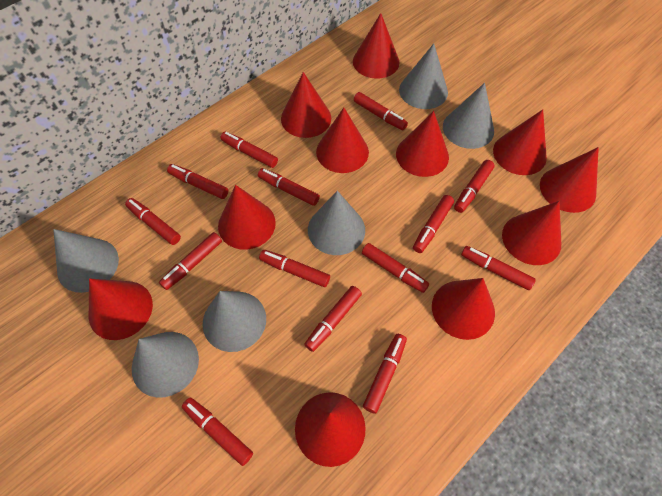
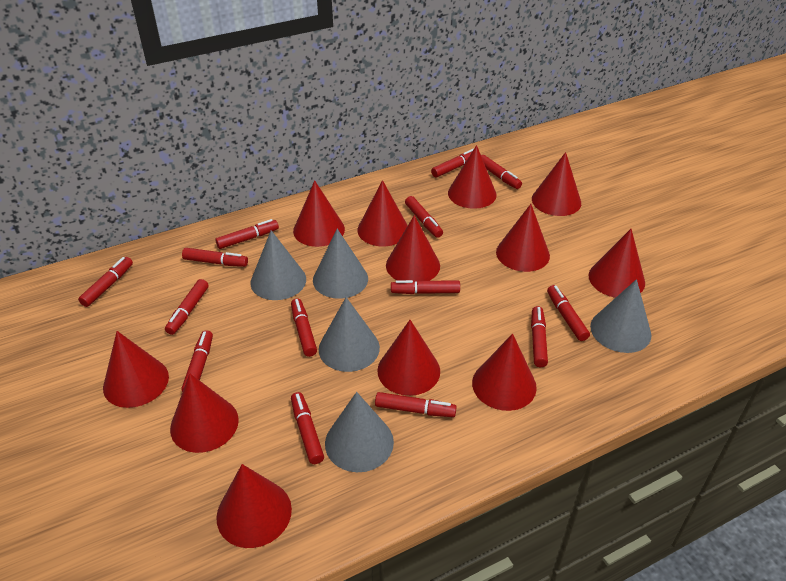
grey cone: 6 -> 5
red cone: 11 -> 12

